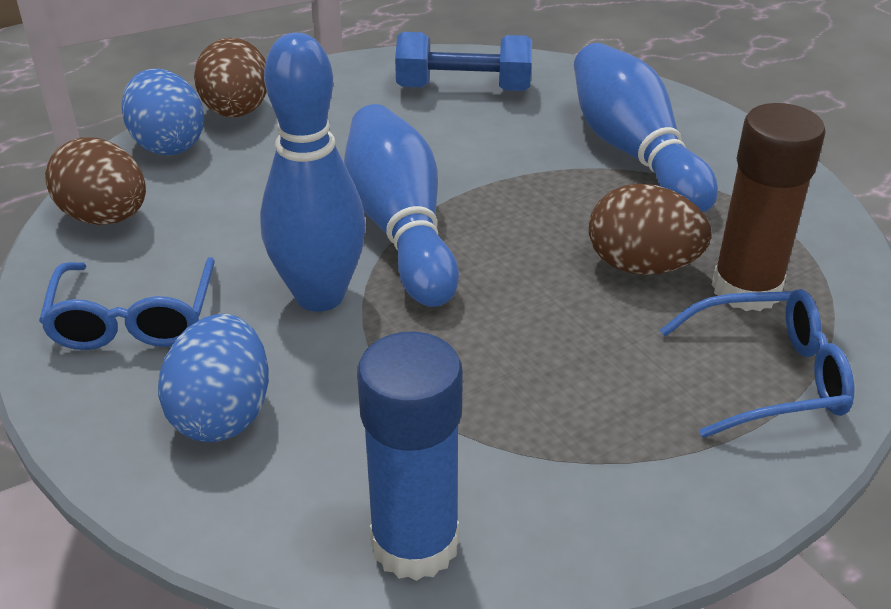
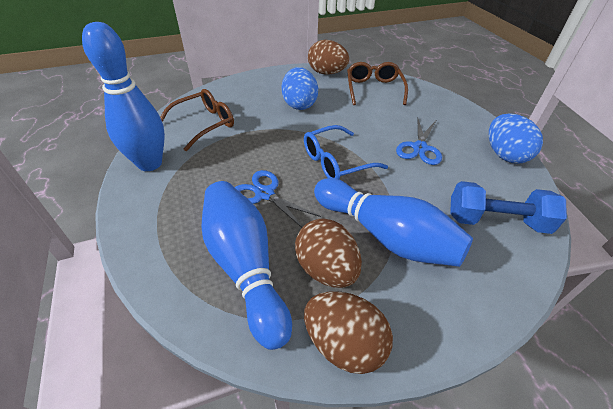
blue glasses: 2 -> 1
blue glue stick: 1 -> 0
blue scissors: 0 -> 2
brown glasses: 0 -> 2
brown glue stick: 1 -> 0

